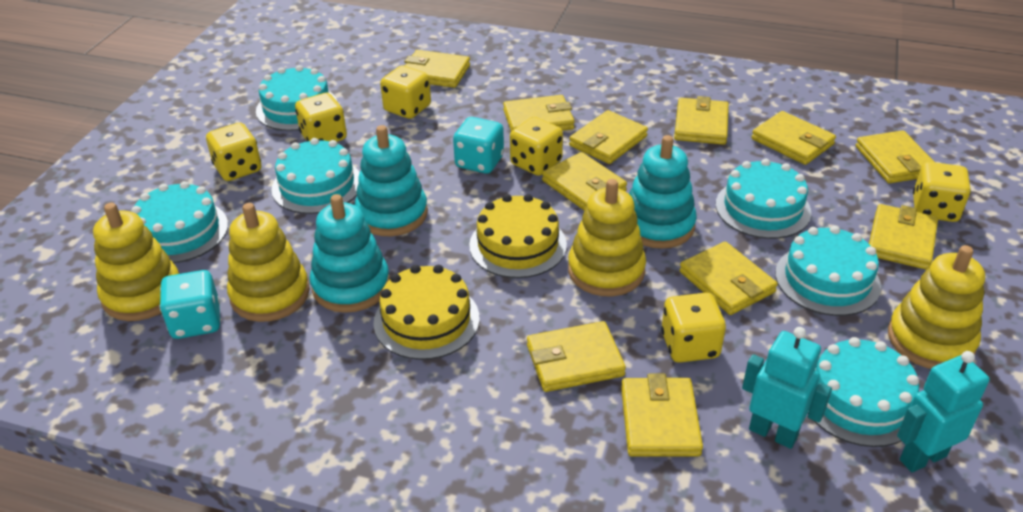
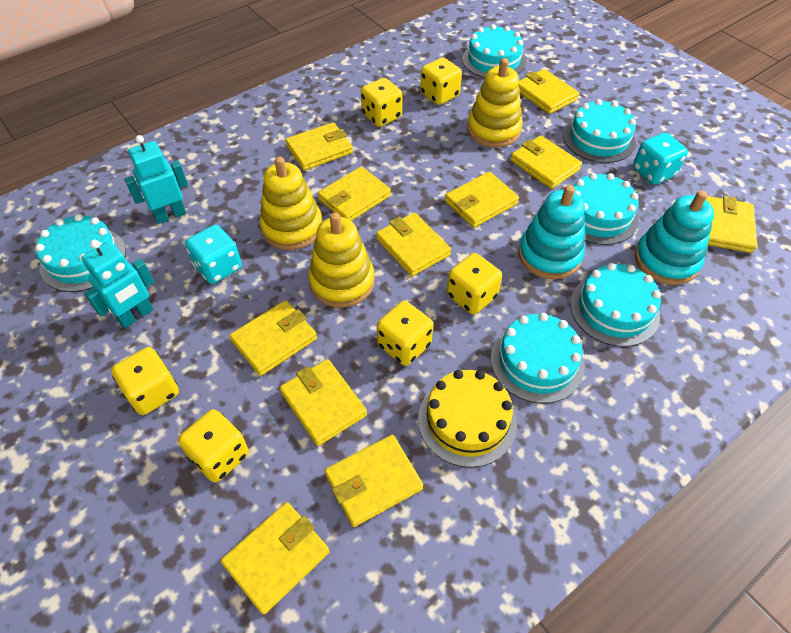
turquoise stacking toy: 3 -> 2
yellow cake: 2 -> 1
yellow stacking toy: 4 -> 3

